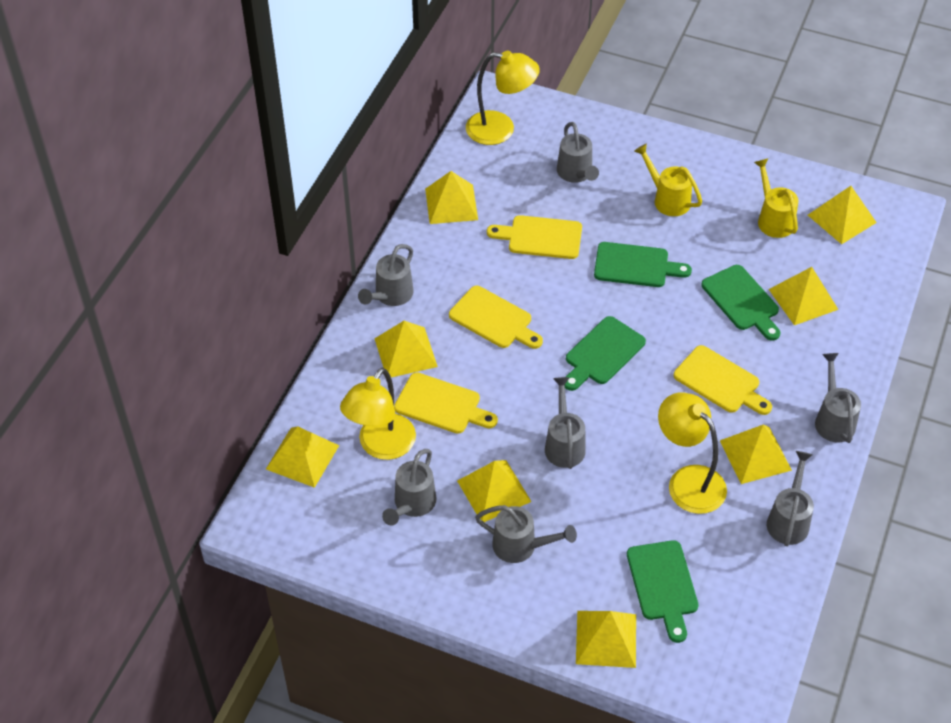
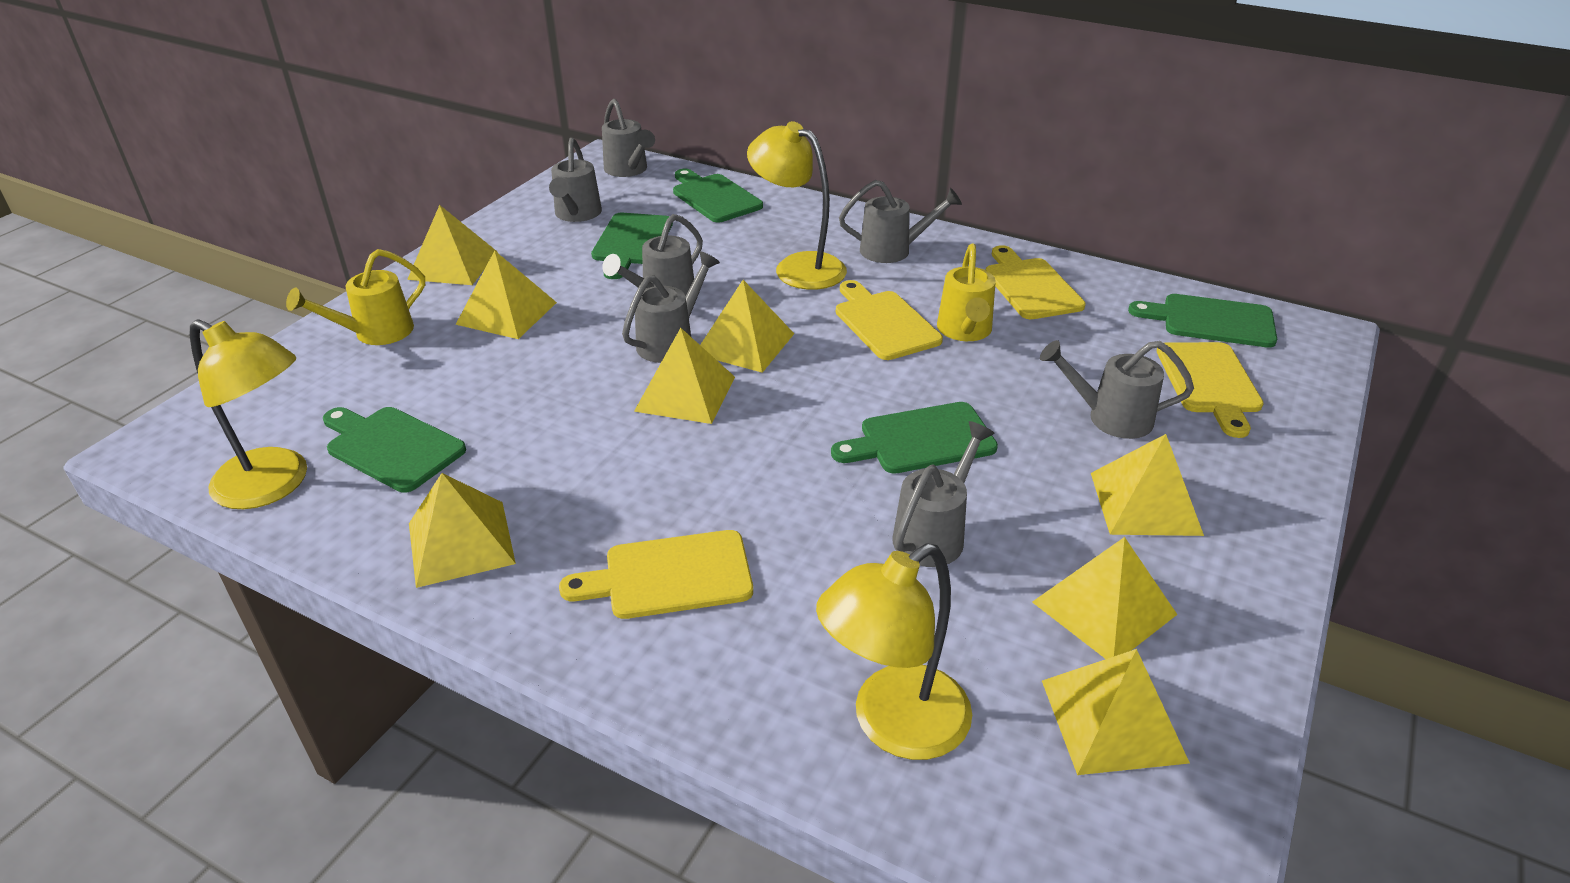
green cutting board: 4 -> 5

